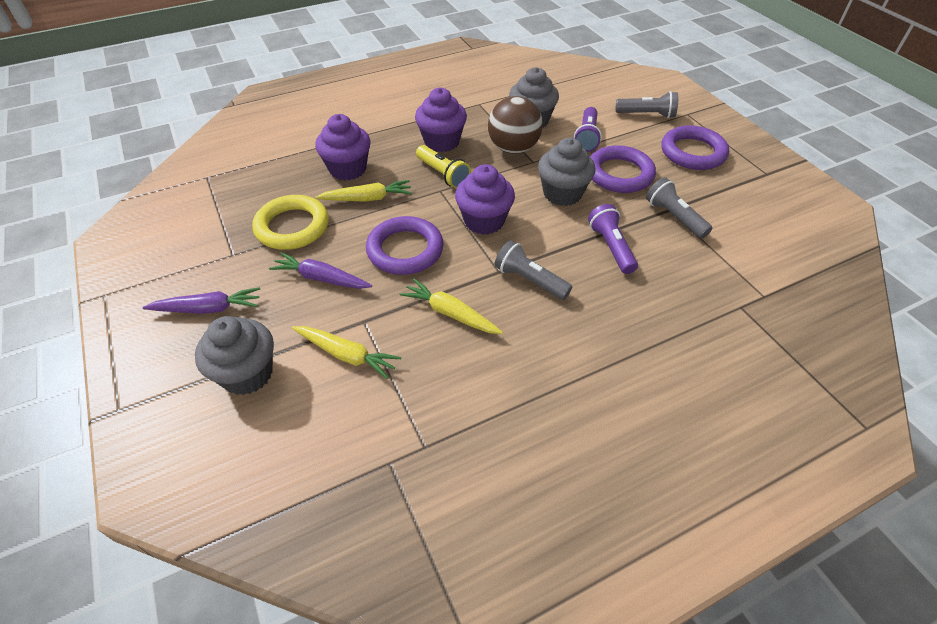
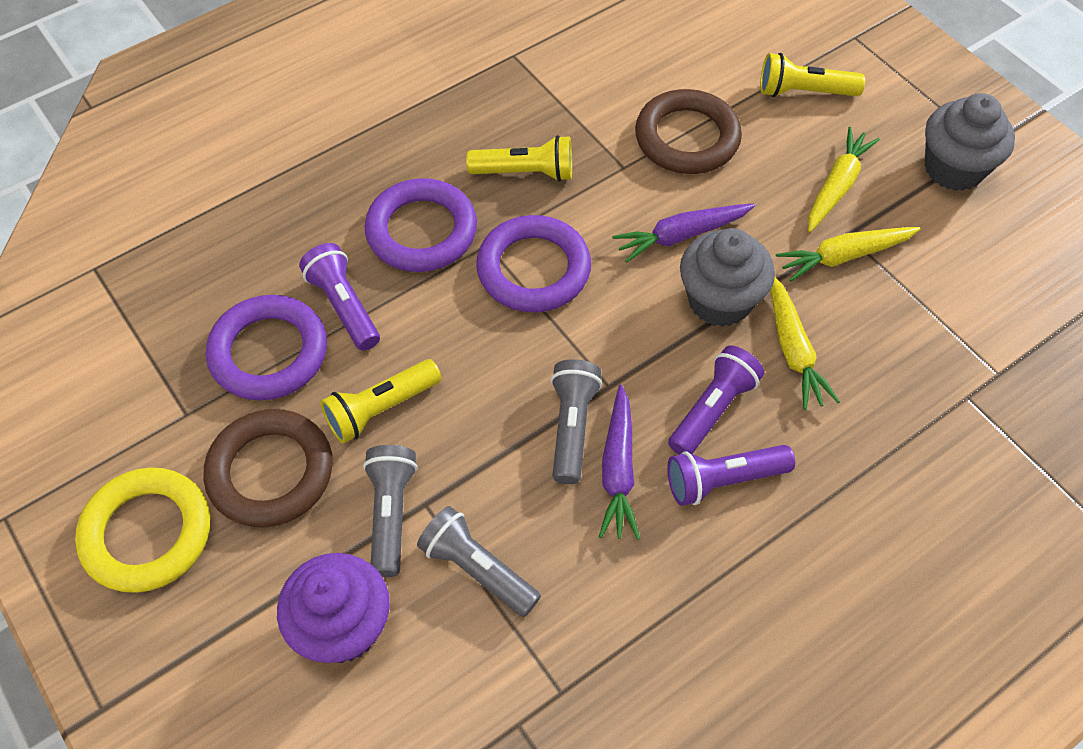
brown ball: 1 -> 0
brown ring: 0 -> 2
grey cupcake: 3 -> 2
purple cupcake: 3 -> 1
purple flashlight: 2 -> 3
yellow flashlight: 1 -> 3

